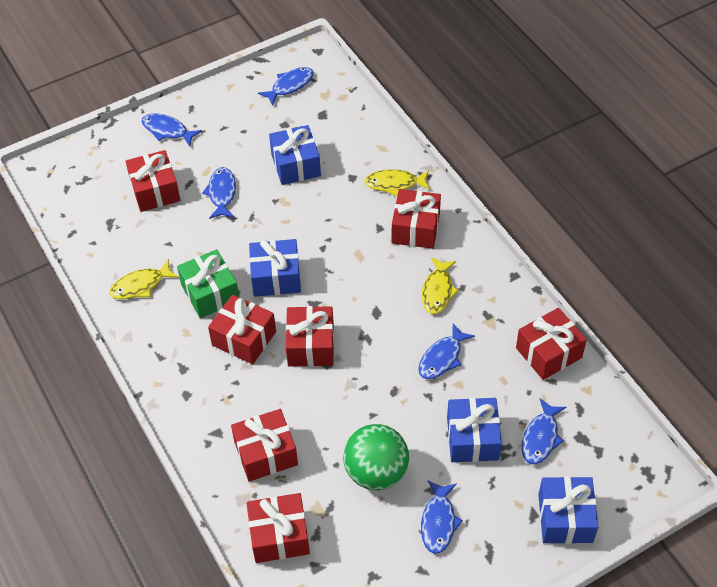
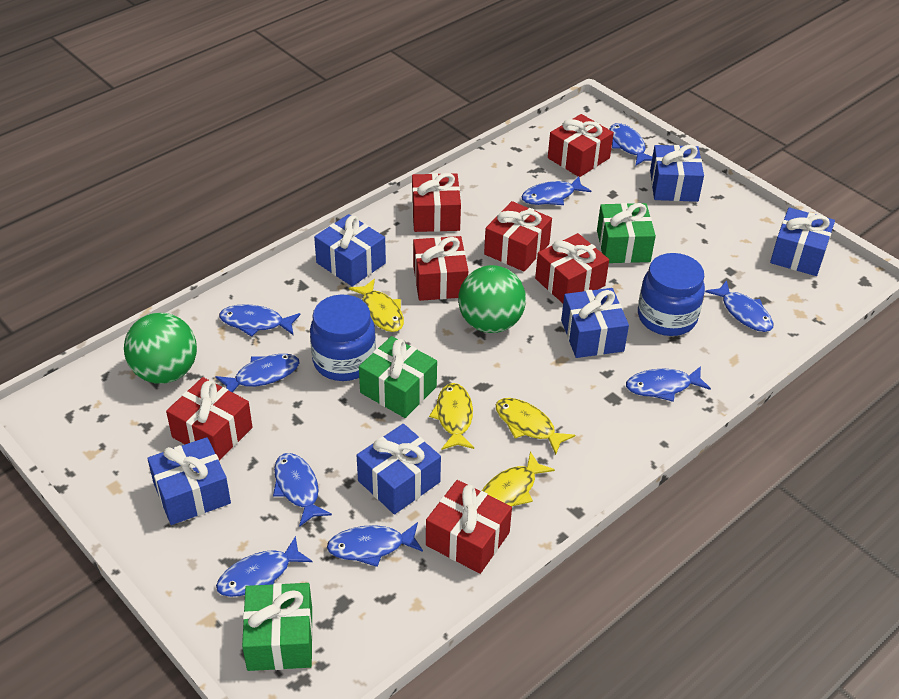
blue fish: 6 -> 9
blue gift: 4 -> 6
blue jar: 0 -> 2
green ball: 1 -> 2
green gift: 1 -> 3
yellow fish: 3 -> 4

